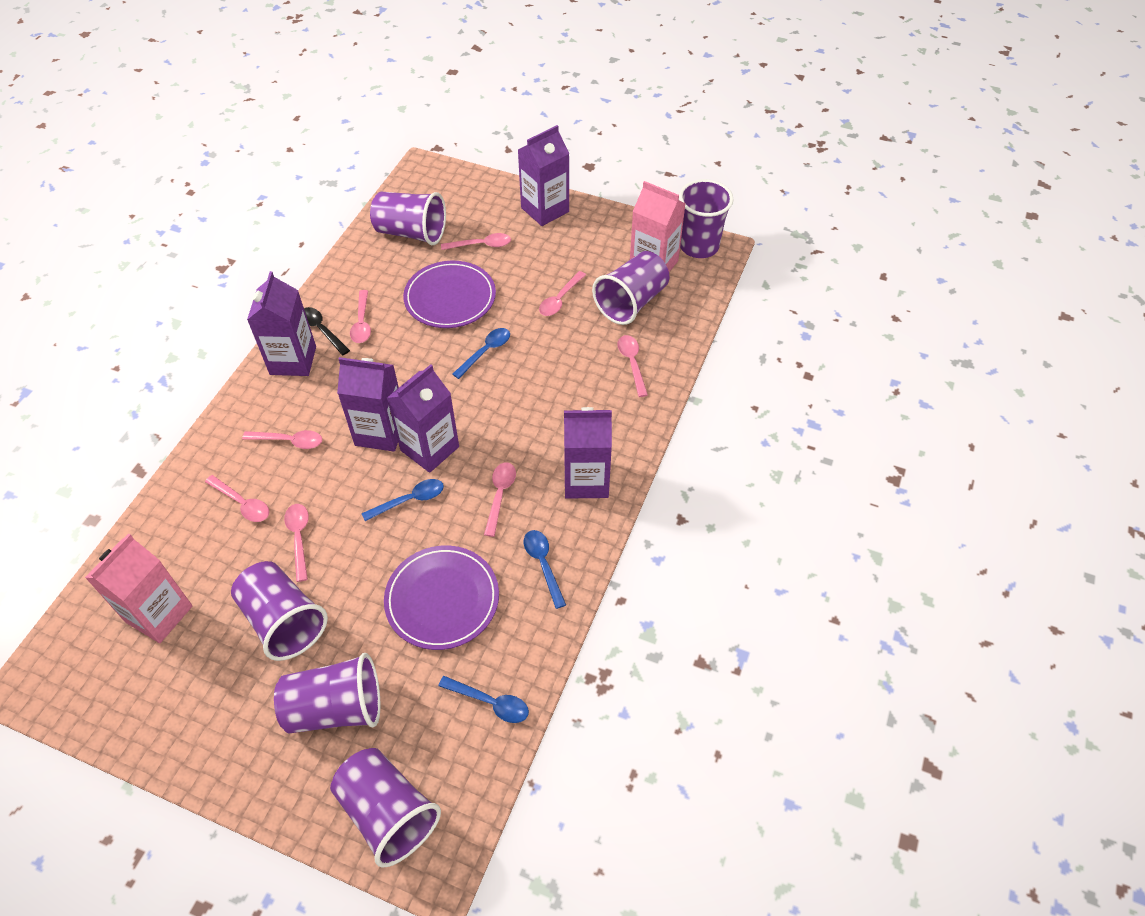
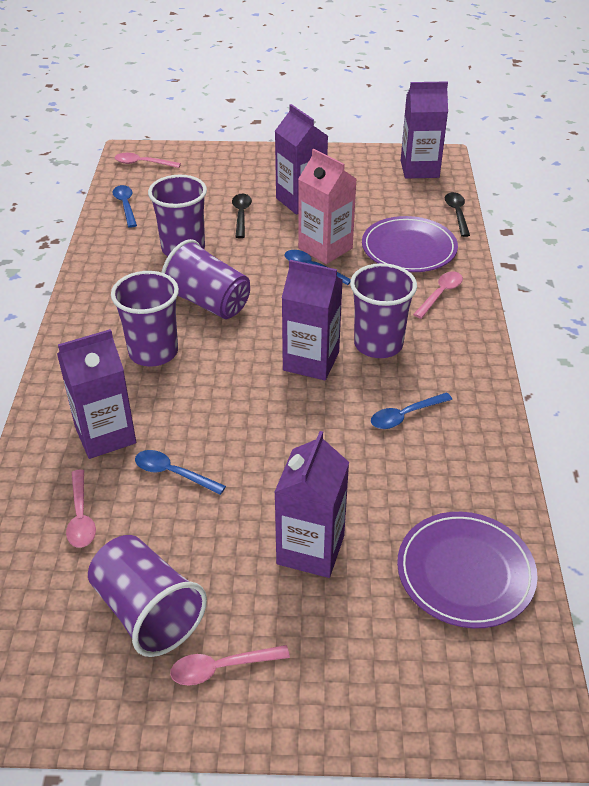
black spoon: 1 -> 2
pink carton: 2 -> 1
pink spoon: 8 -> 4
purple cup: 6 -> 5

